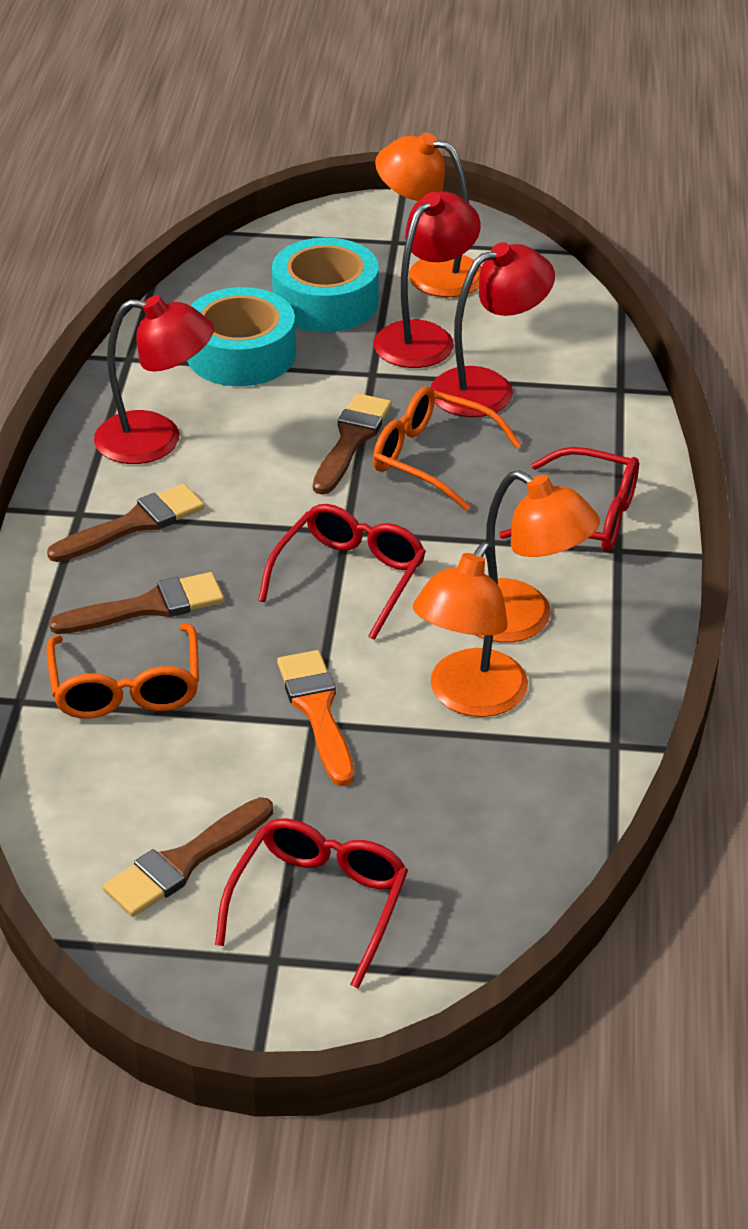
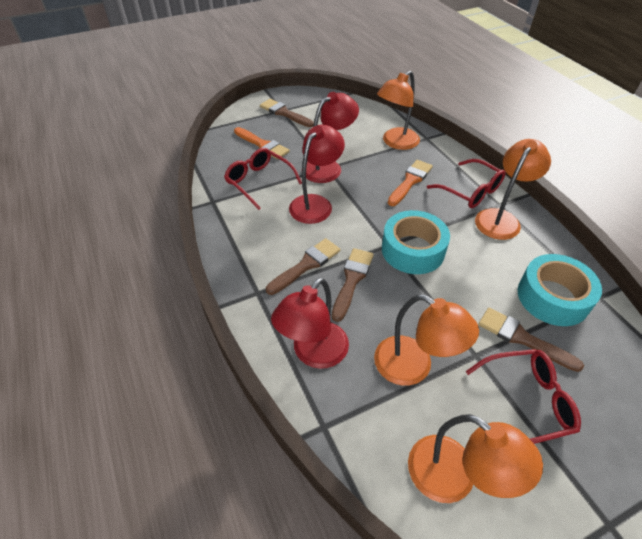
orange brush: 1 -> 2
orange glasses: 2 -> 0
orange lamp: 3 -> 4

